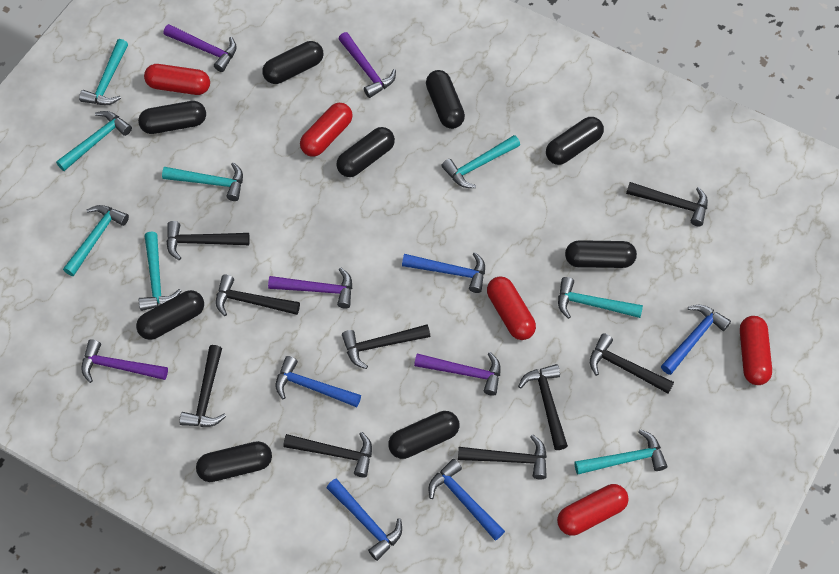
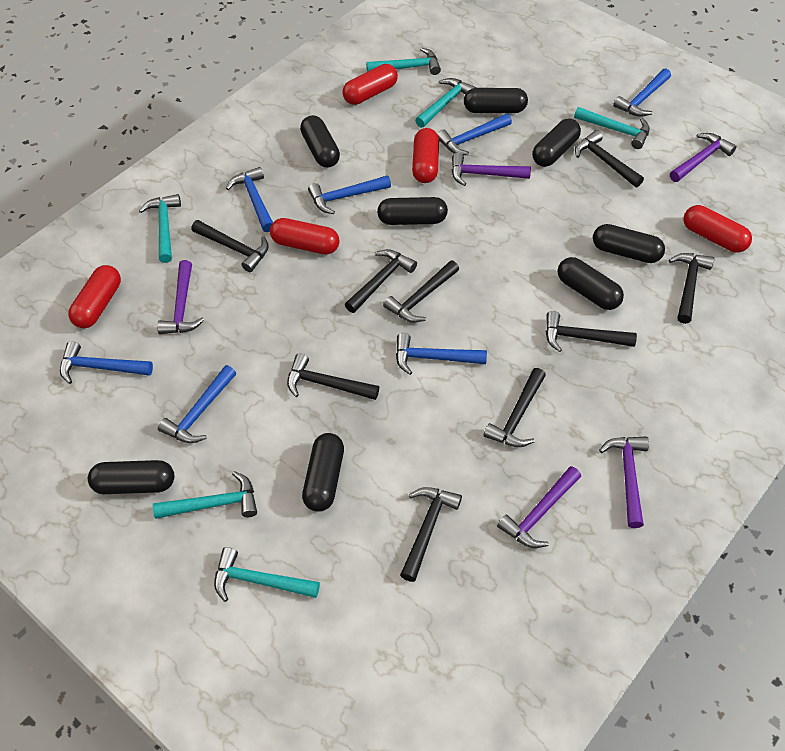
black capsule: 9 -> 8
blue hammer: 5 -> 7
turquoise hammer: 8 -> 6

